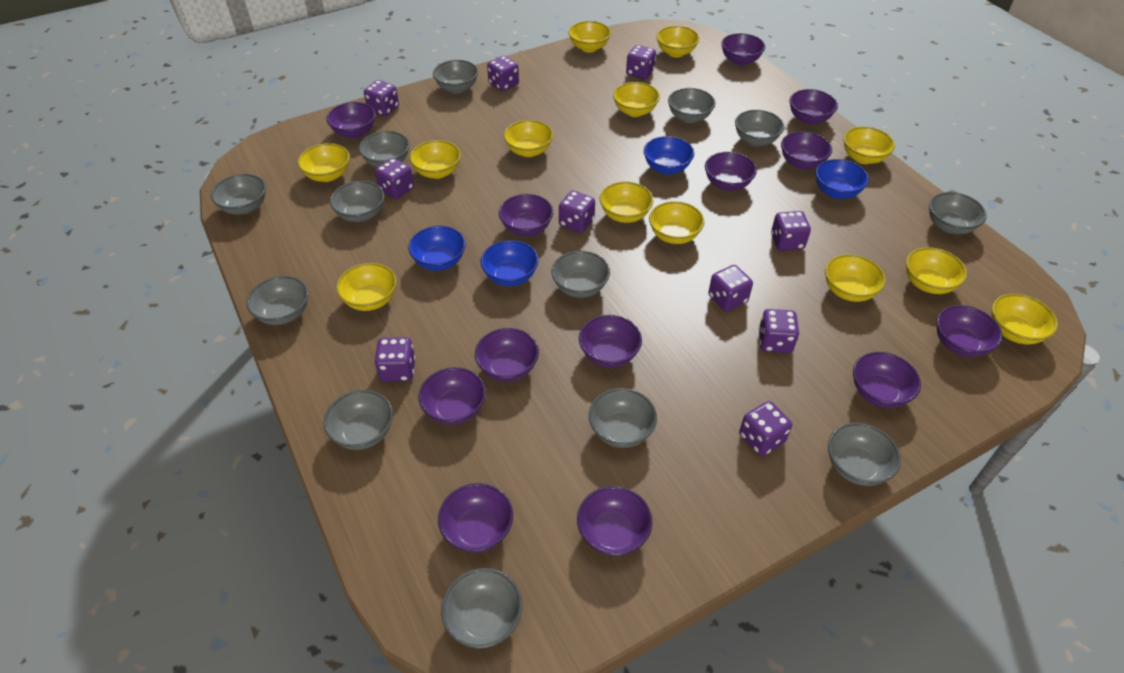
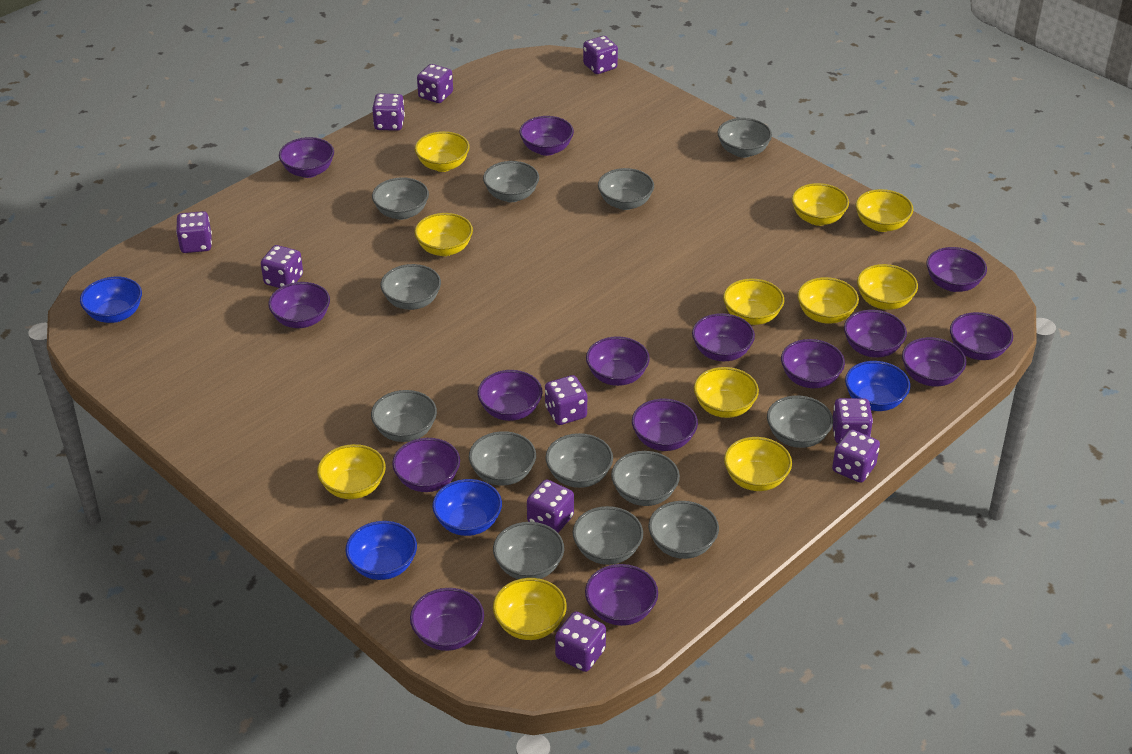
purple bowl: 13 -> 15
yellow bowl: 13 -> 11

